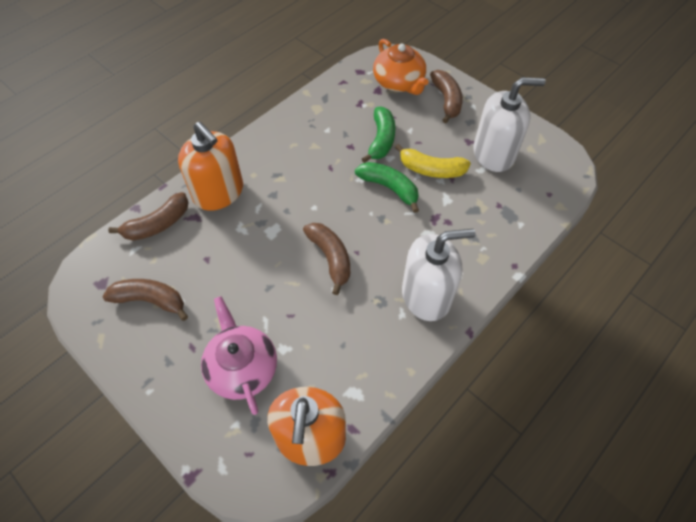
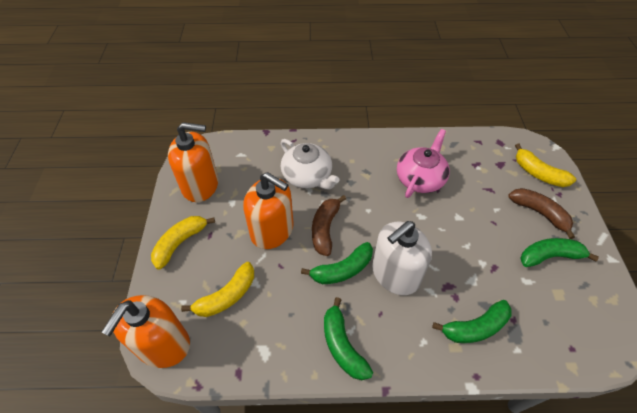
brown banana: 4 -> 2
green banana: 2 -> 4
orange soap dispenser: 2 -> 3
orange teapot: 1 -> 0
white soap dispenser: 2 -> 1
white teapot: 0 -> 1
yellow banana: 1 -> 3

